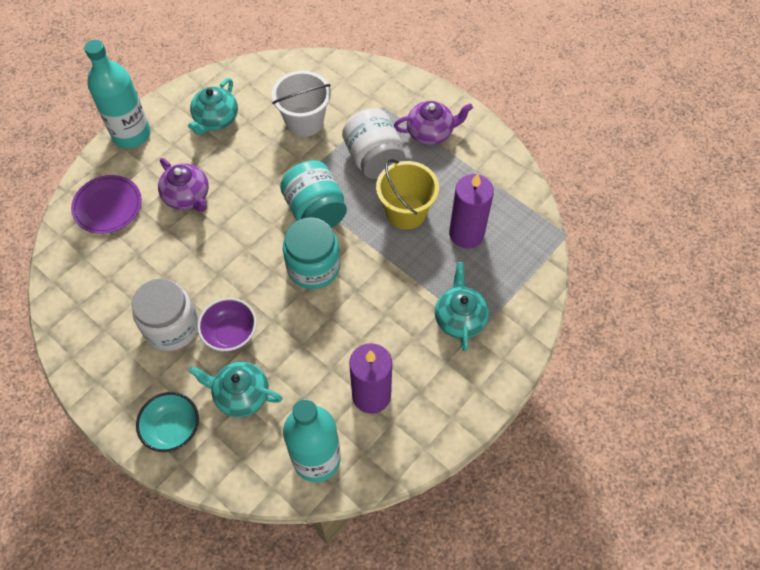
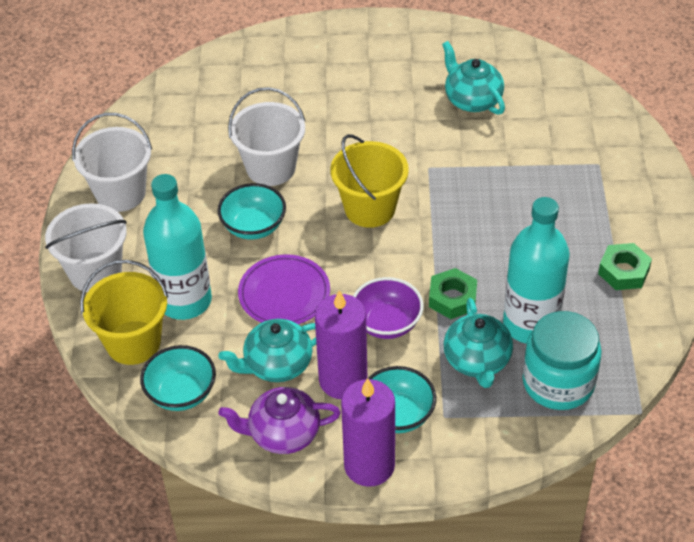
green nut: 0 -> 2
purple teapot: 2 -> 1
turquoise bowl: 1 -> 3
turquoise jar: 2 -> 1
white bucket: 1 -> 3
white jar: 2 -> 0
yellow bucket: 1 -> 2

